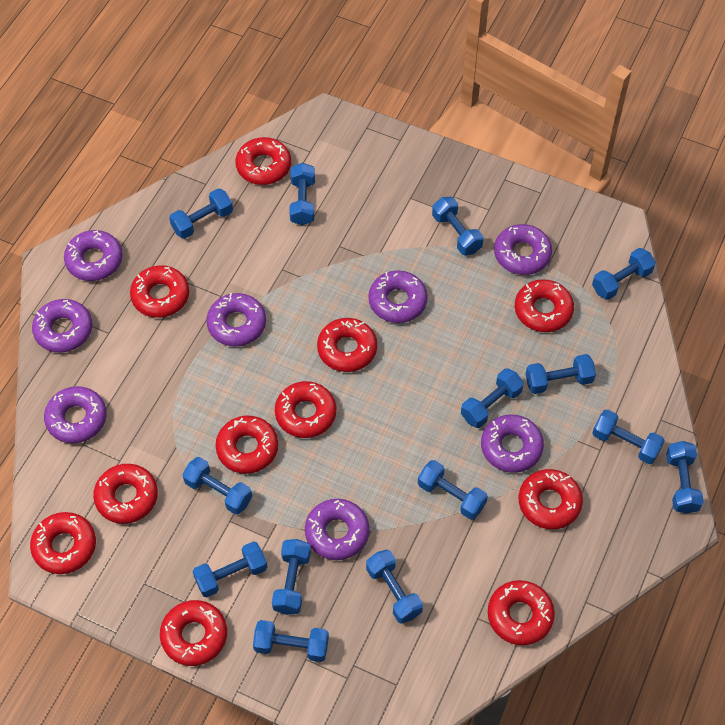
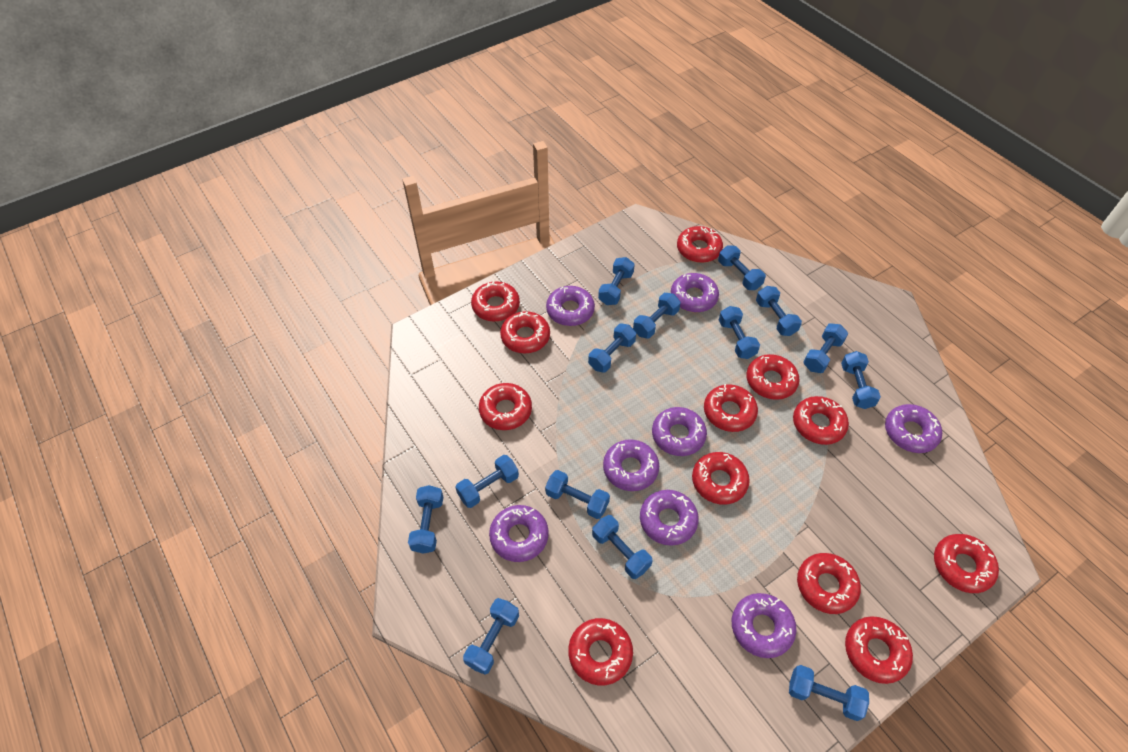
red donut: 11 -> 12

